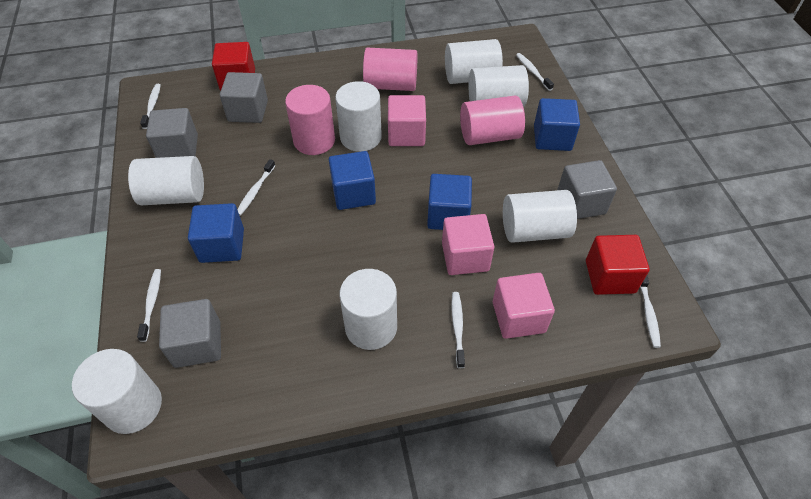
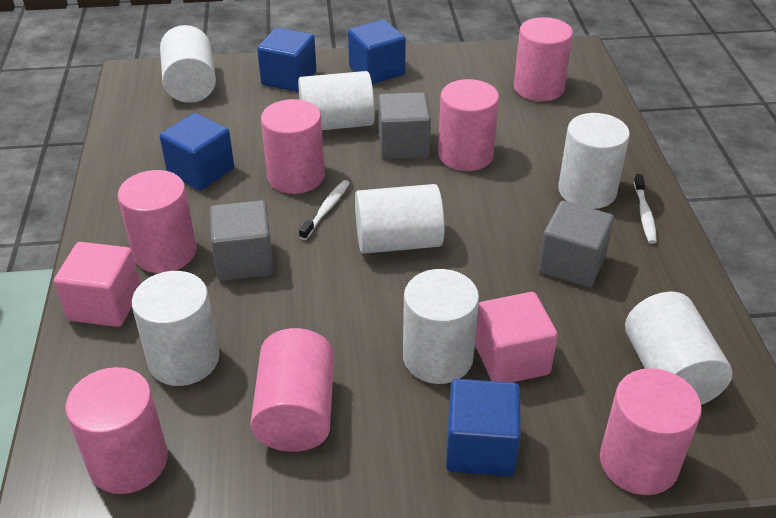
grey cube: 4 -> 3
pink cube: 3 -> 2
pink cylinder: 3 -> 7
red cube: 2 -> 0
white toothbrush: 6 -> 2

